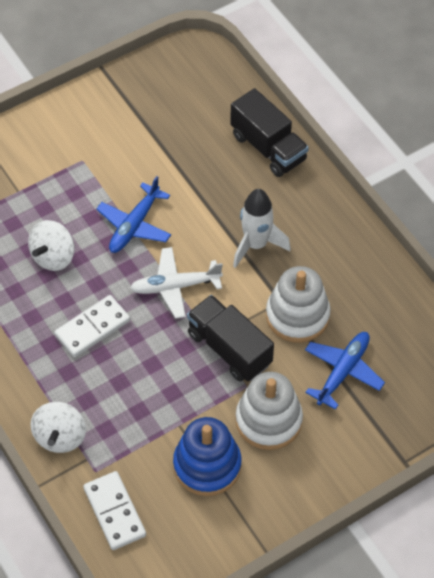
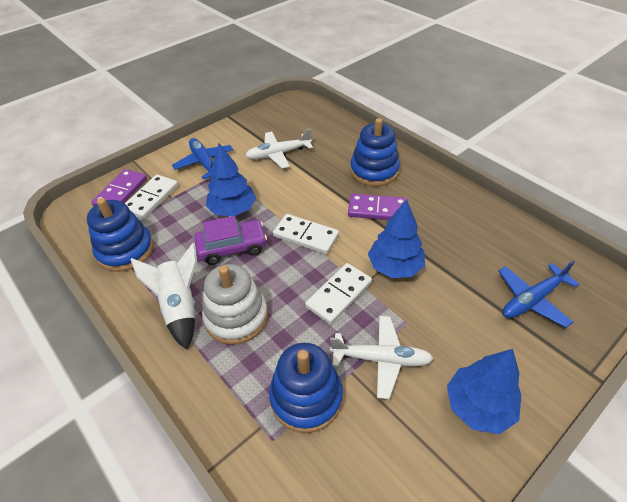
black truck: 2 -> 0
blue stacking toy: 1 -> 3
blue tree: 0 -> 3
purple car: 0 -> 1
purple domino: 0 -> 2
white domino: 2 -> 3
white plane: 1 -> 2
white spinning top: 2 -> 0
white stacking toy: 2 -> 1

